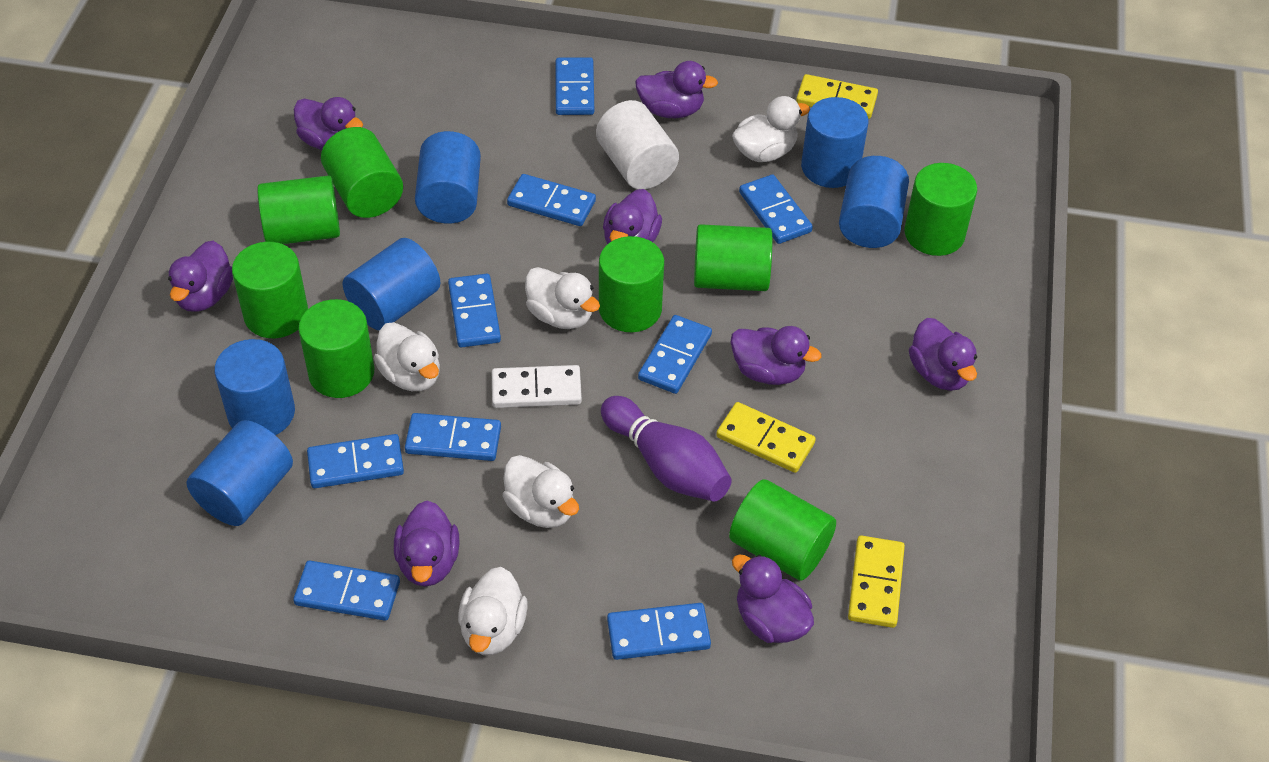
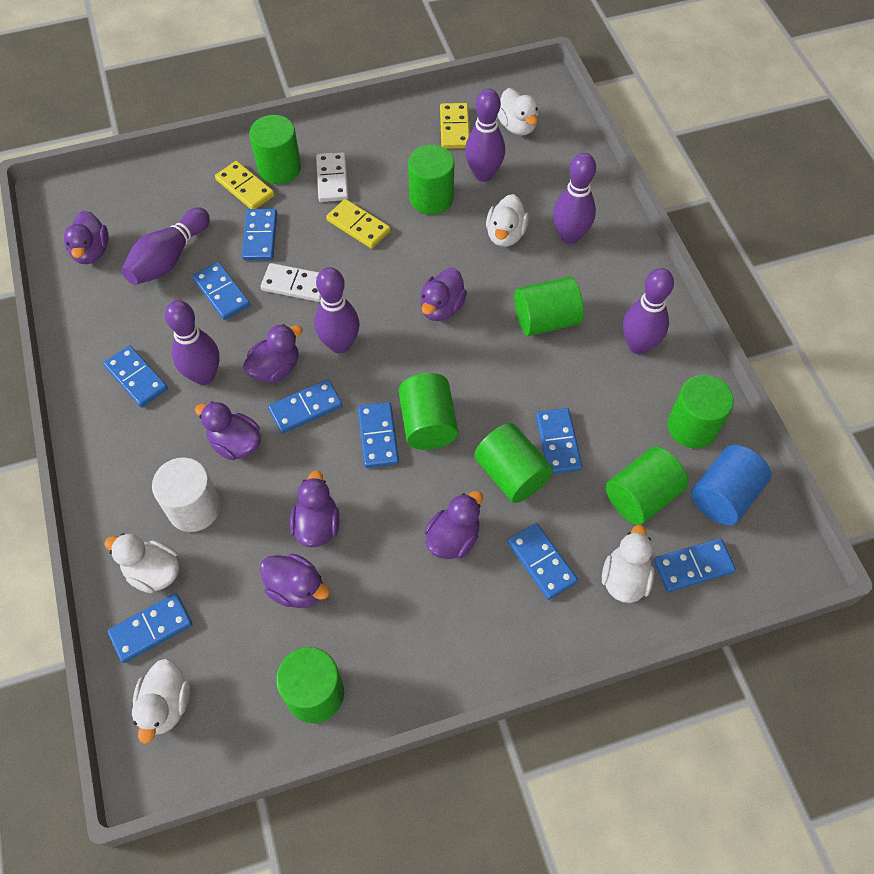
blue cylinder: 6 -> 1
purple bowling pin: 1 -> 6
purple duck: 8 -> 7
white domino: 1 -> 2

